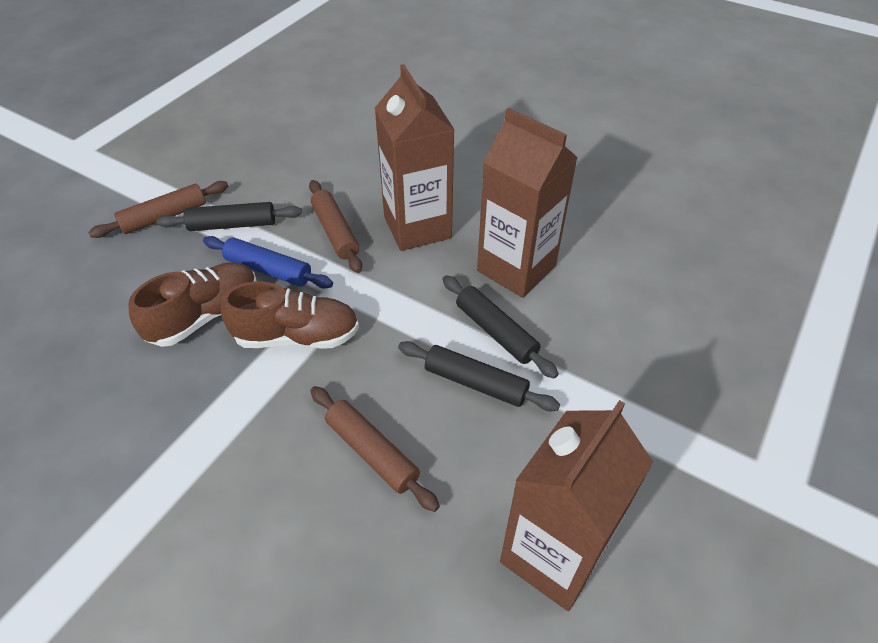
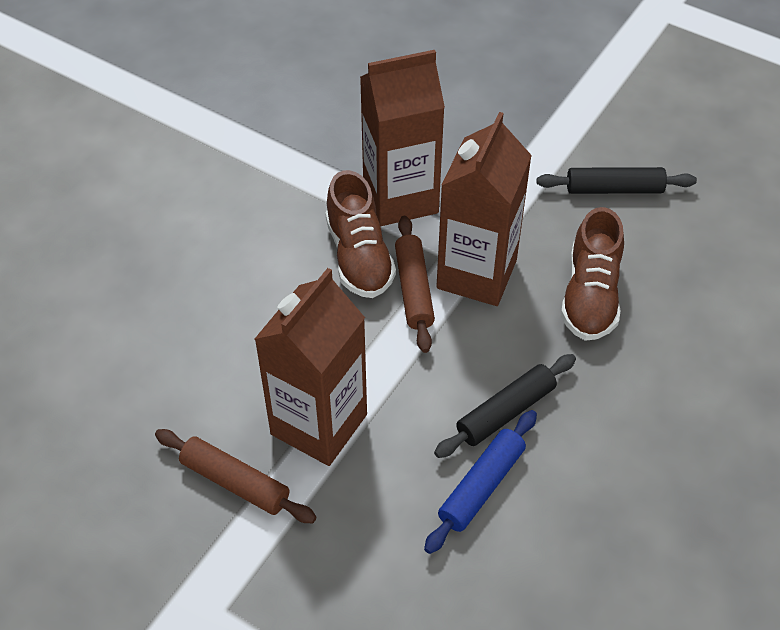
black rolling pin: 3 -> 2
brown rolling pin: 3 -> 2

